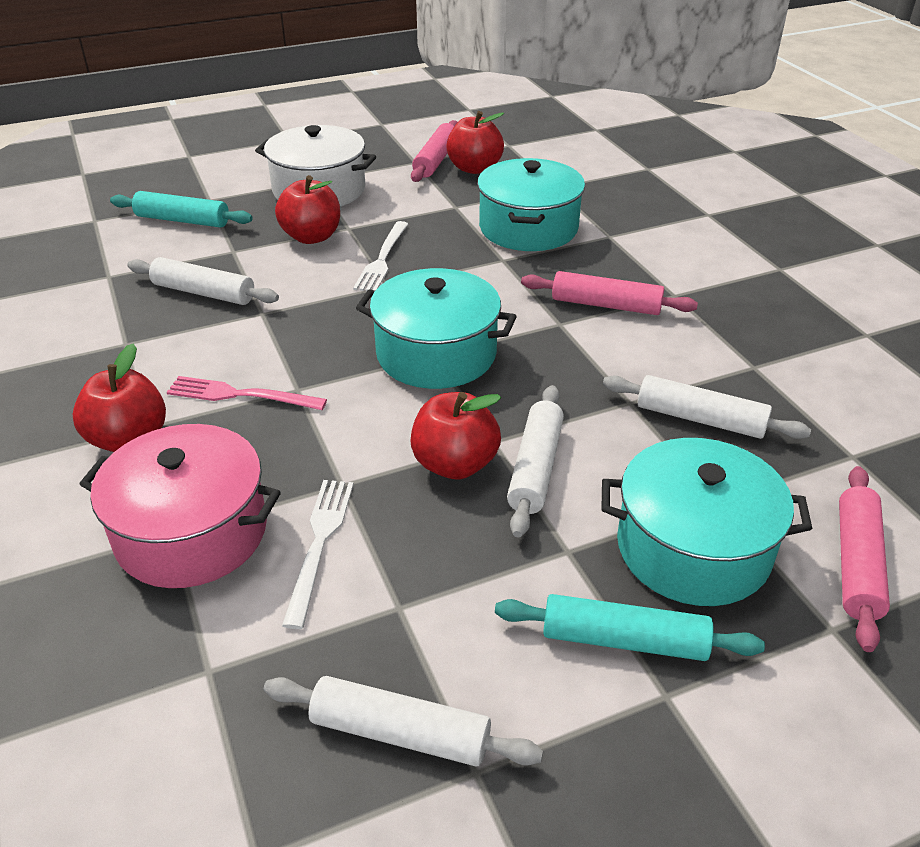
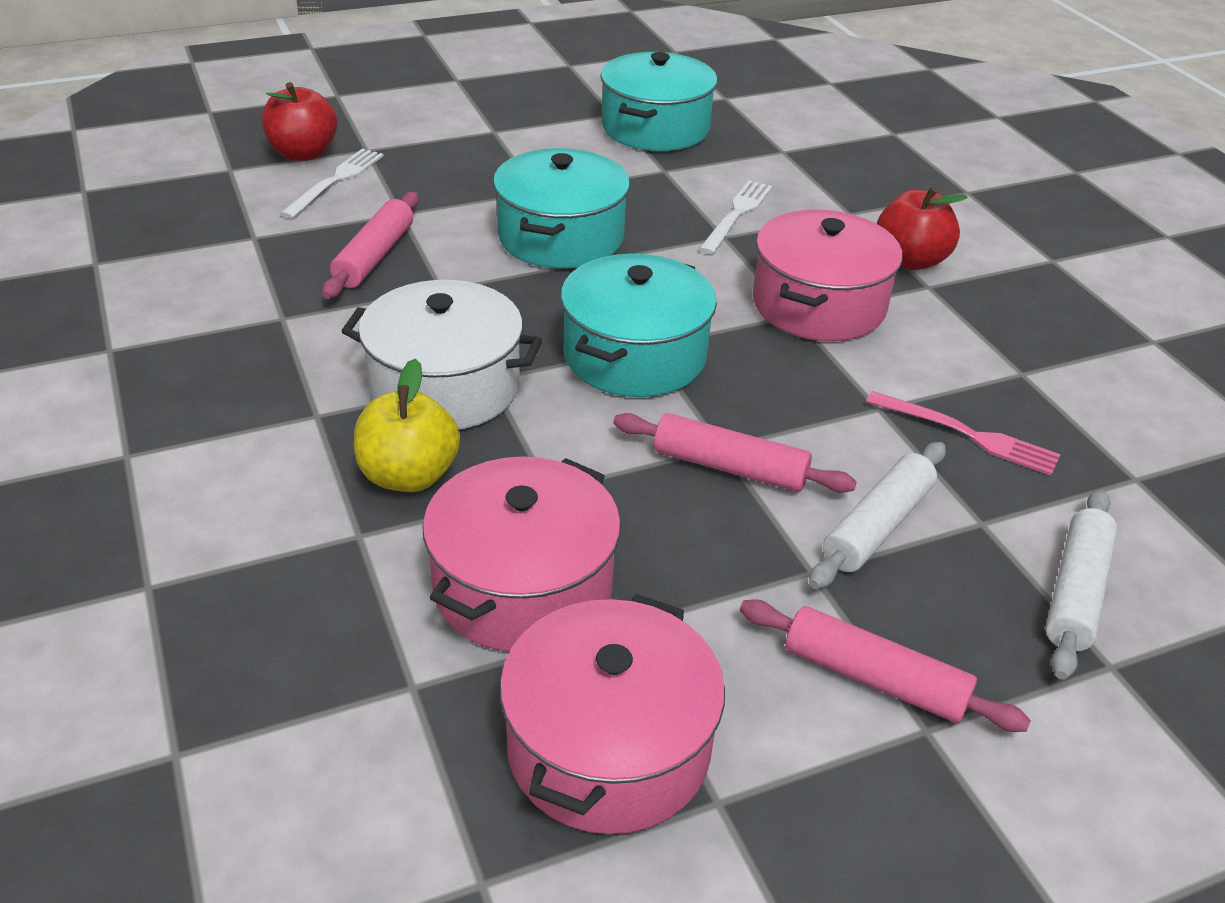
pink pot: 1 -> 3
red apple: 4 -> 2
turquoise rolling pin: 2 -> 0
white rolling pin: 4 -> 2
yellow apple: 0 -> 1

